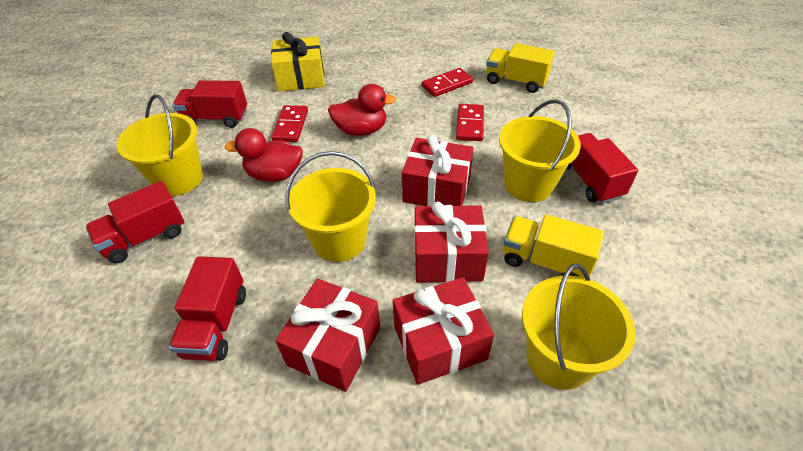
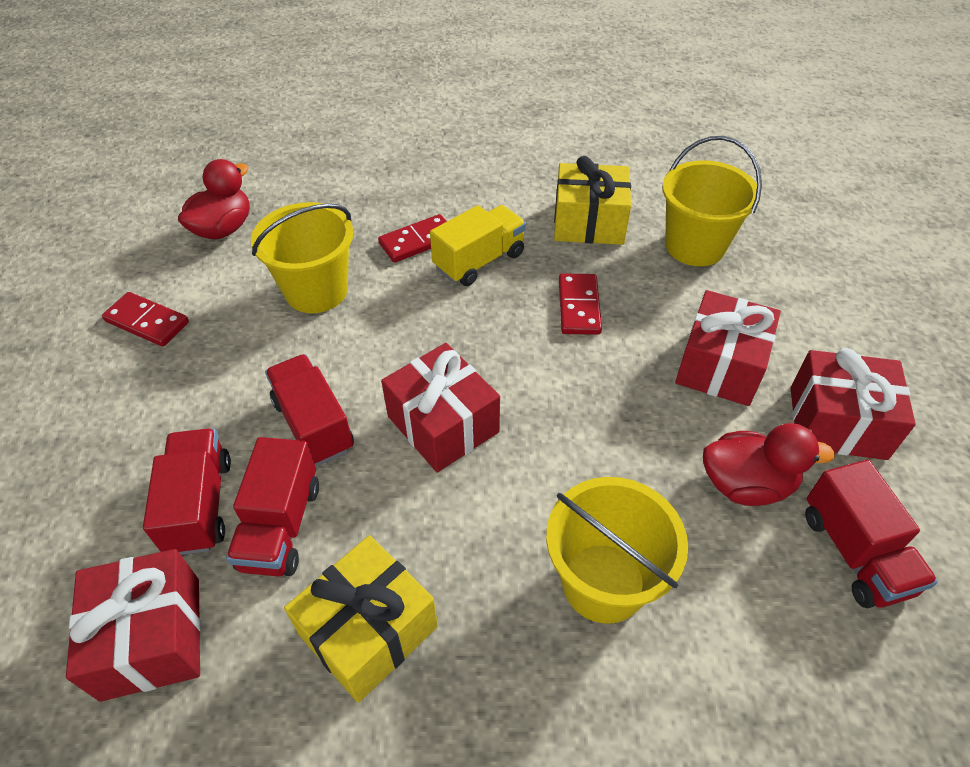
yellow bucket: 4 -> 3
yellow gift: 1 -> 2
yellow truck: 2 -> 1

